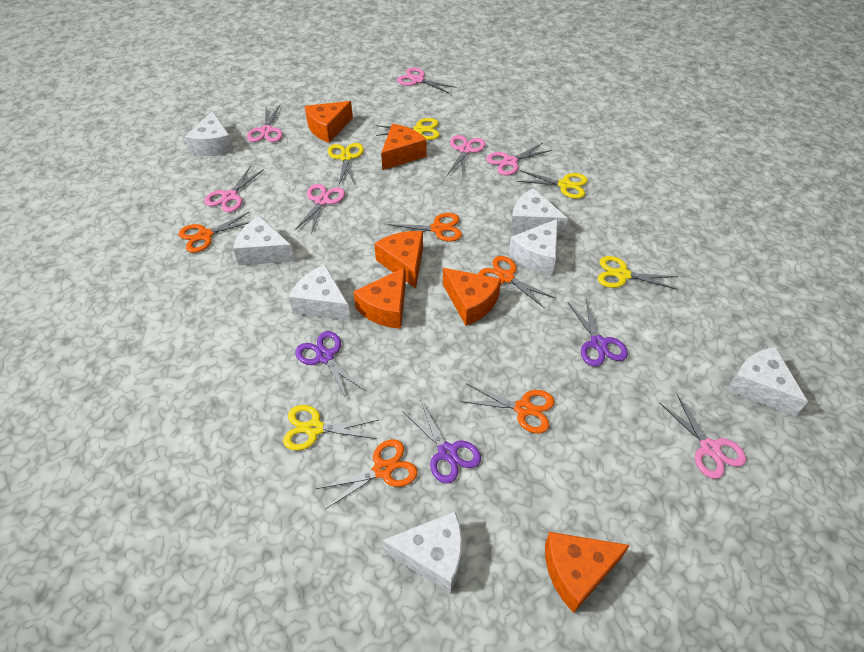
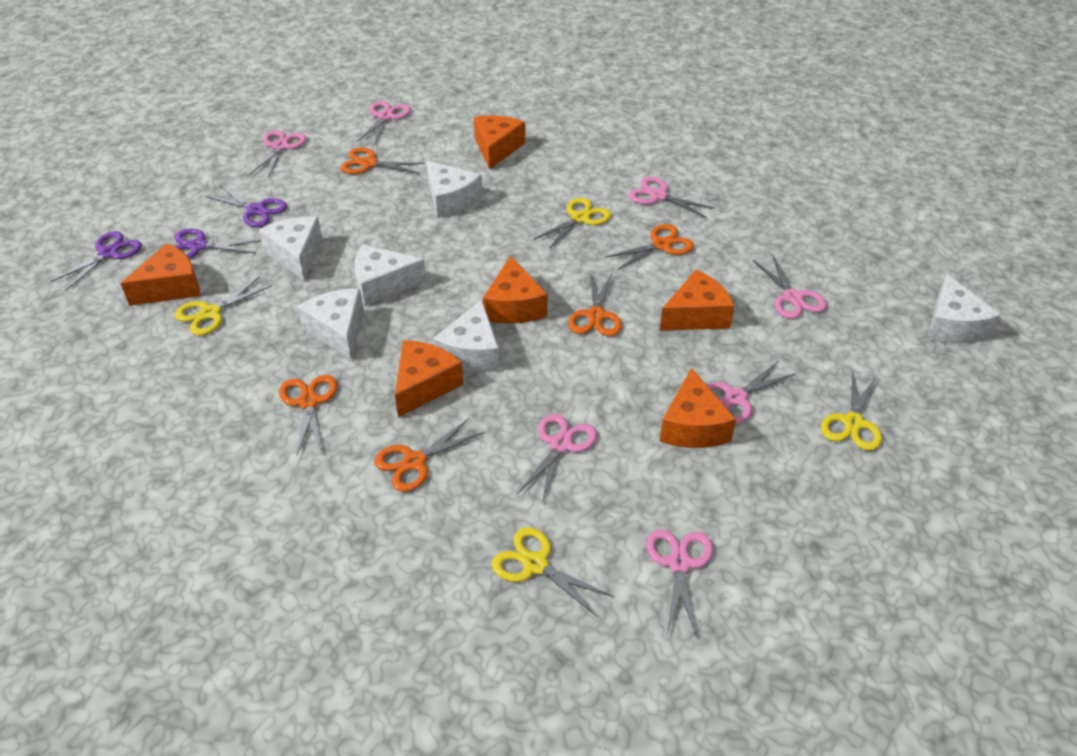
white cheese: 7 -> 6
yellow scissors: 5 -> 4

